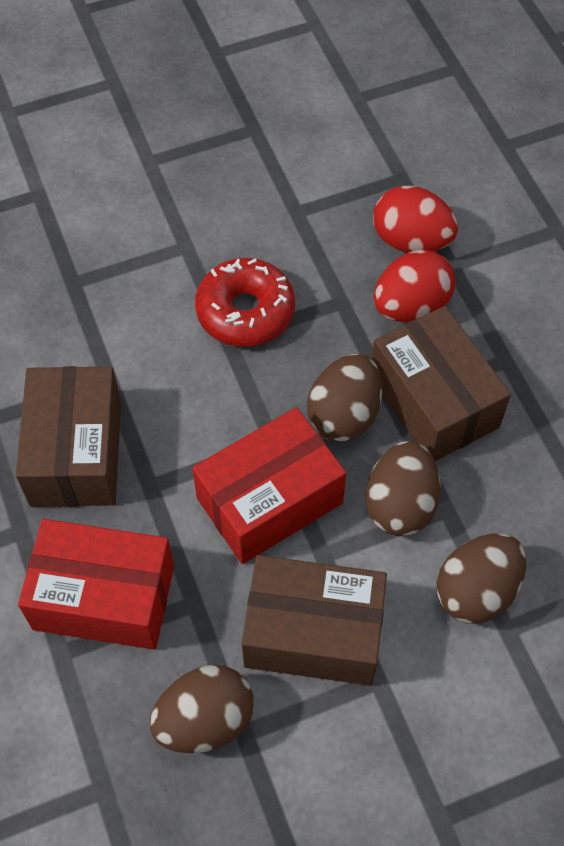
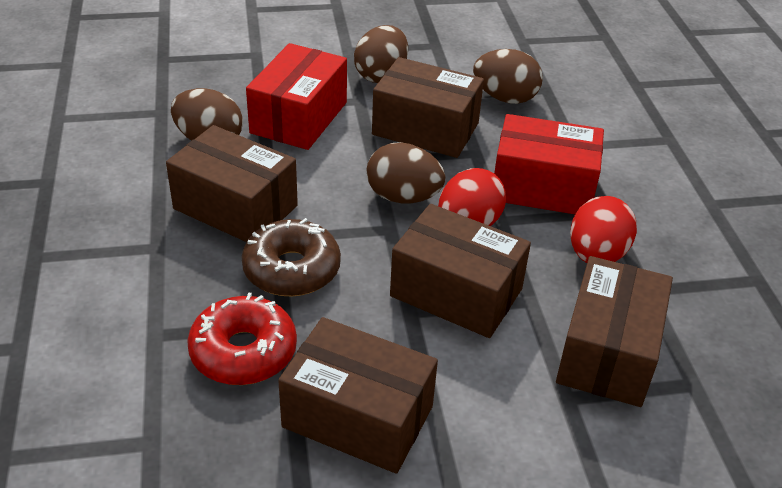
brown box: 3 -> 5
brown donut: 0 -> 1

